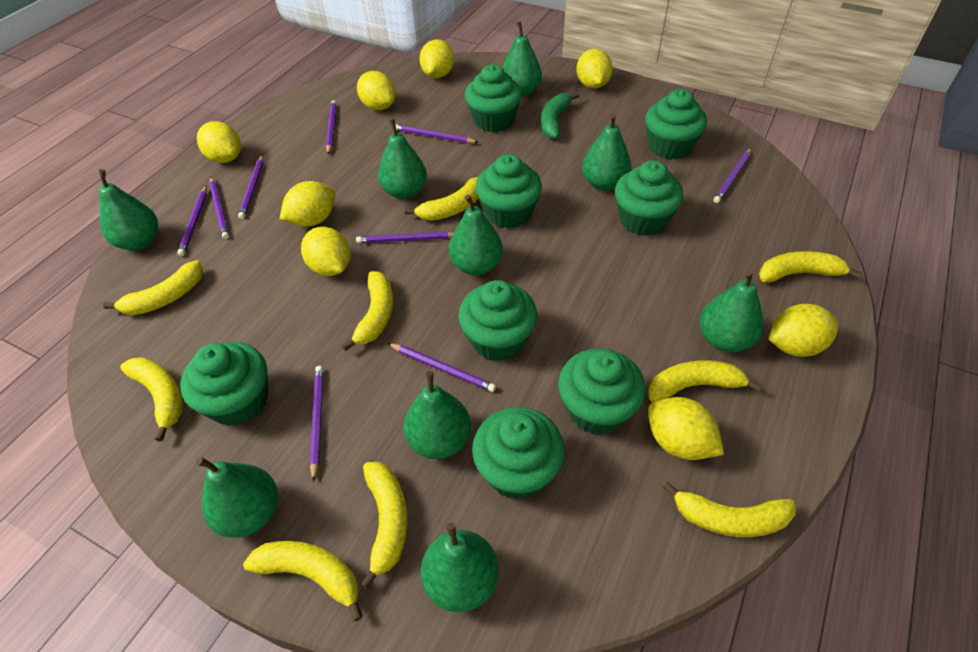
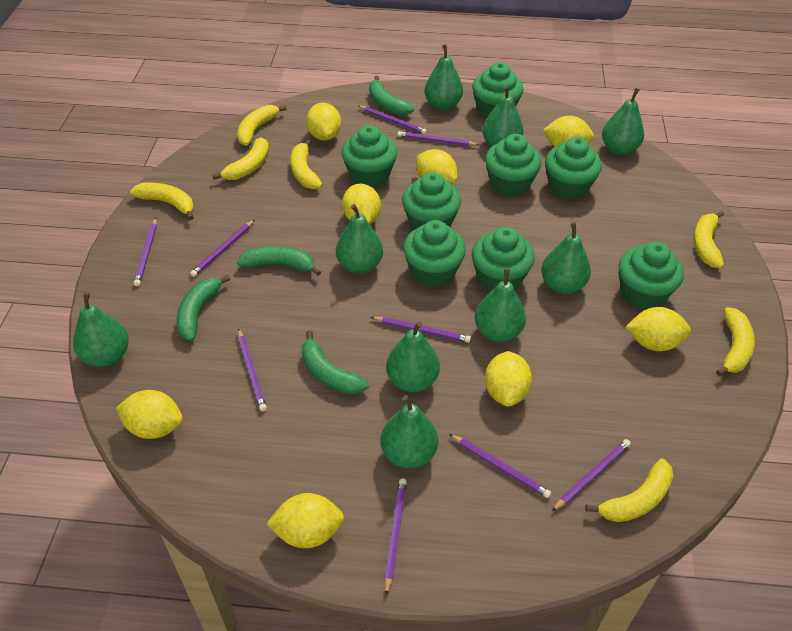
green banana: 1 -> 4
yellow banana: 9 -> 7

